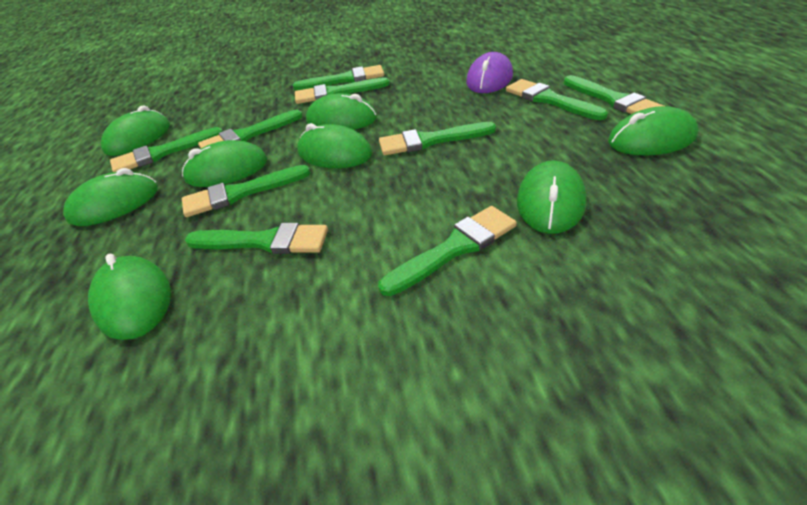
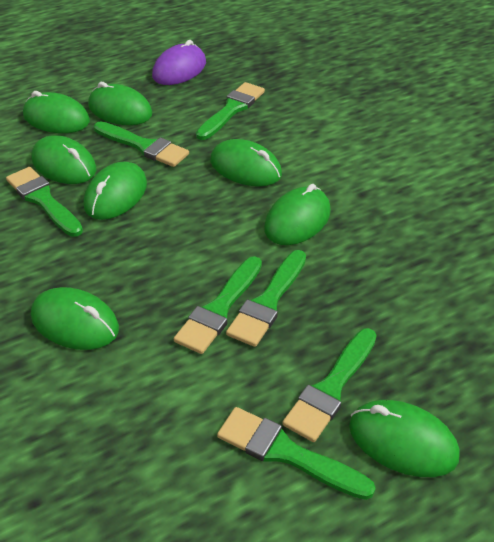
green brush: 10 -> 7

